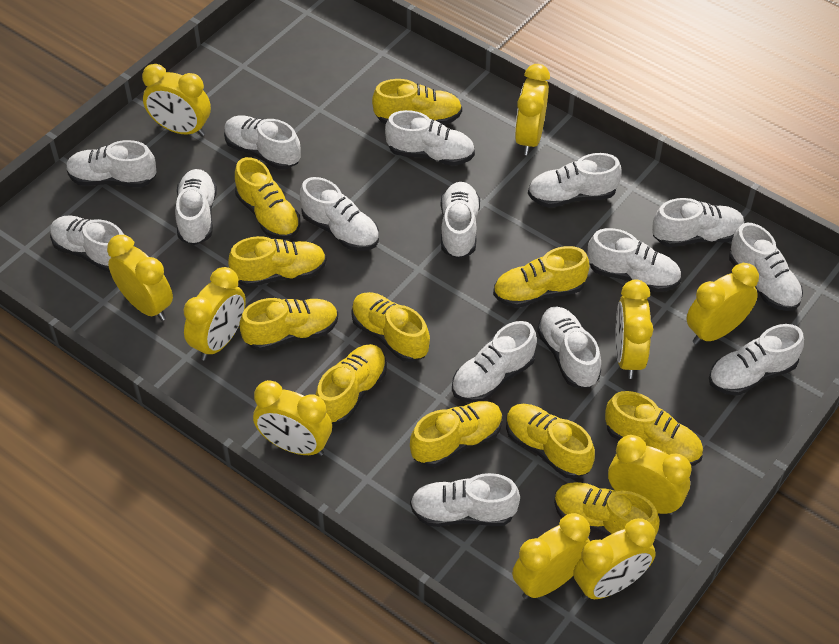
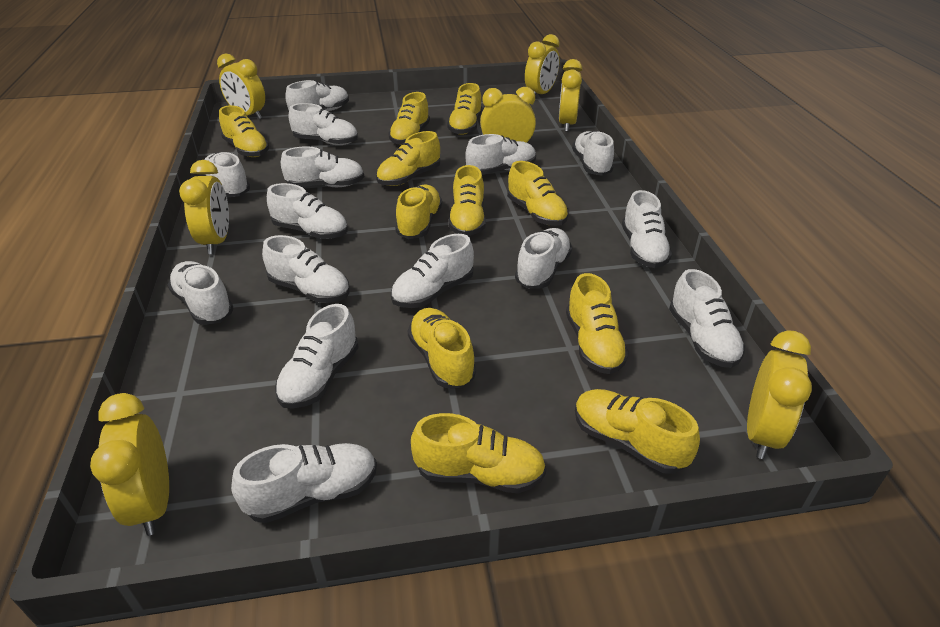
yellow clock: 10 -> 7

